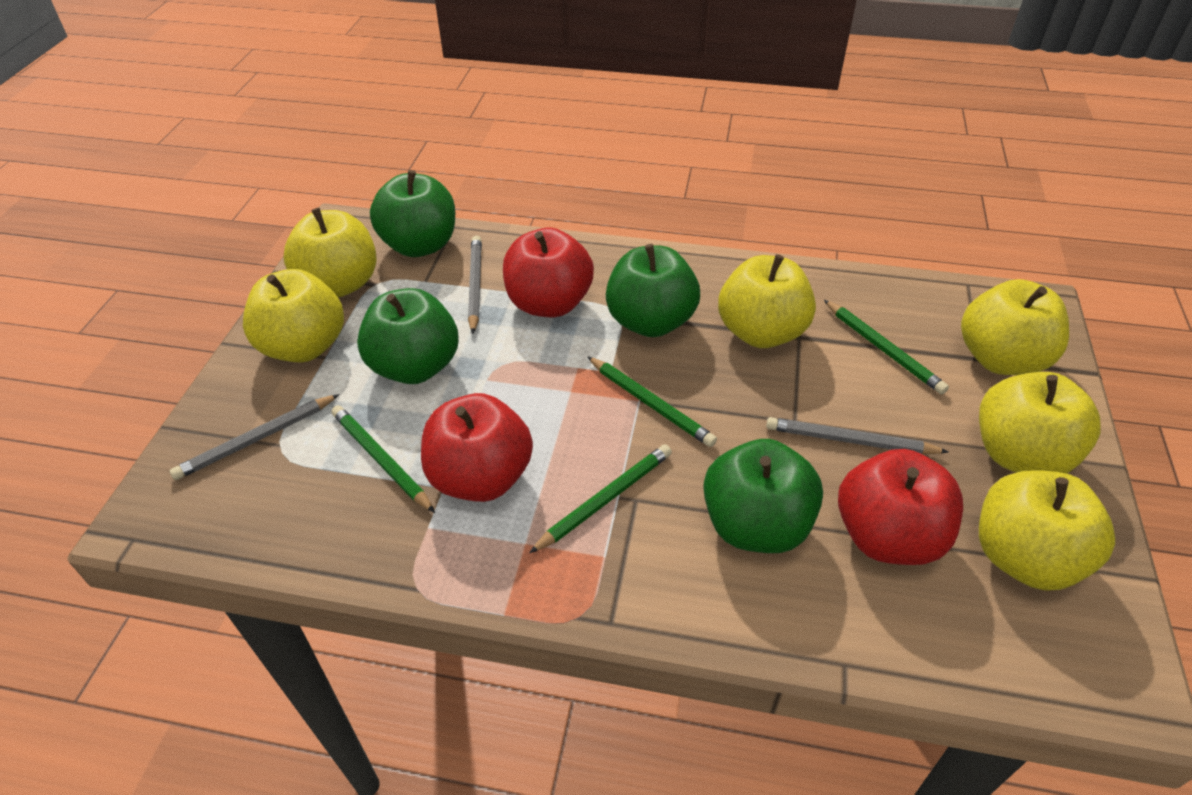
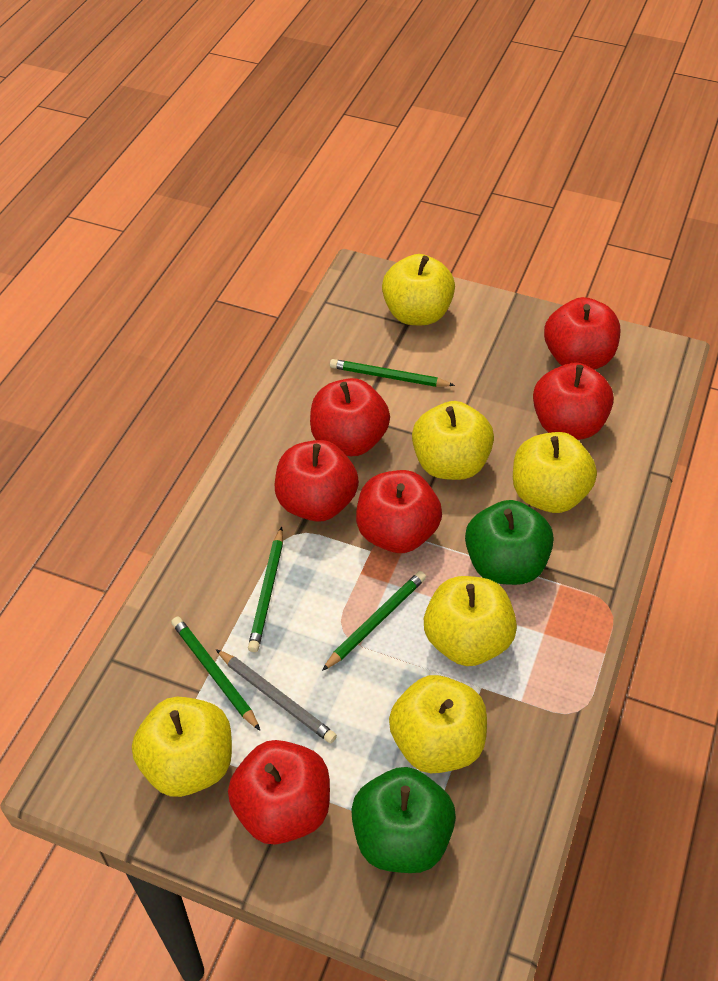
green apple: 4 -> 2
grey pencil: 3 -> 1
red apple: 3 -> 6

